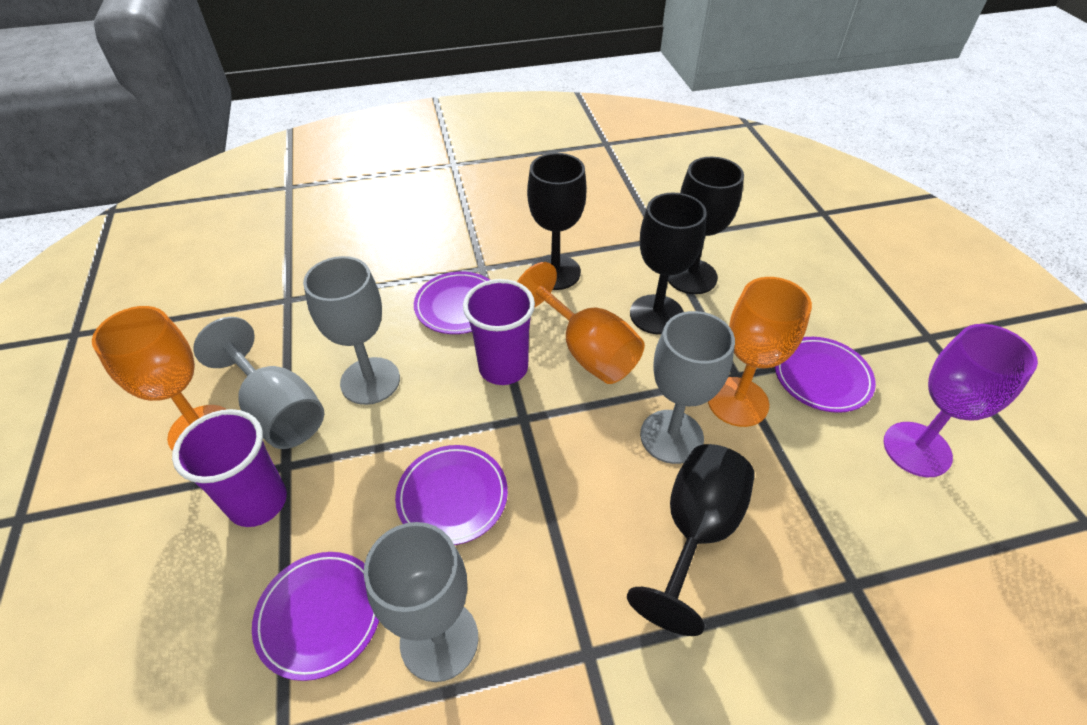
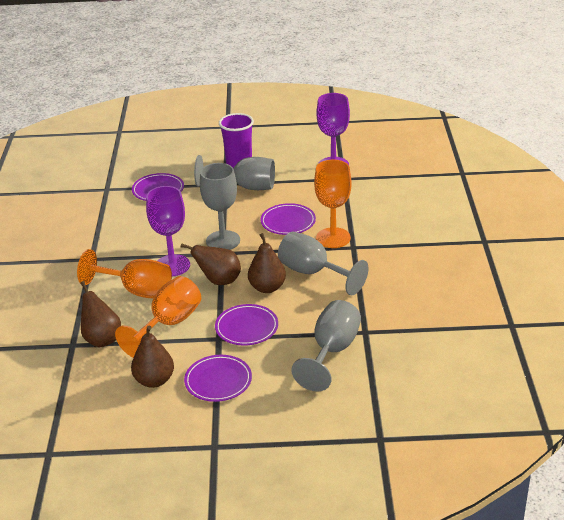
black goblet: 4 -> 0
brown pear: 0 -> 4
purple cup: 2 -> 1
purple goblet: 1 -> 2

